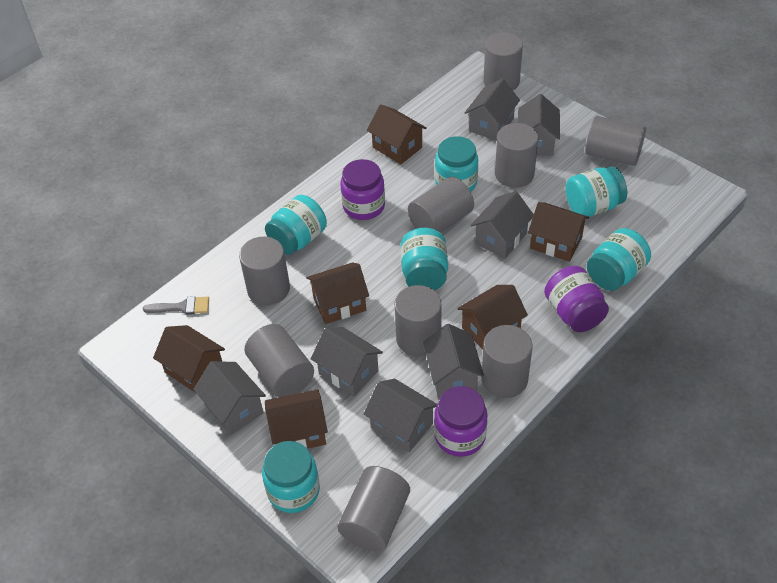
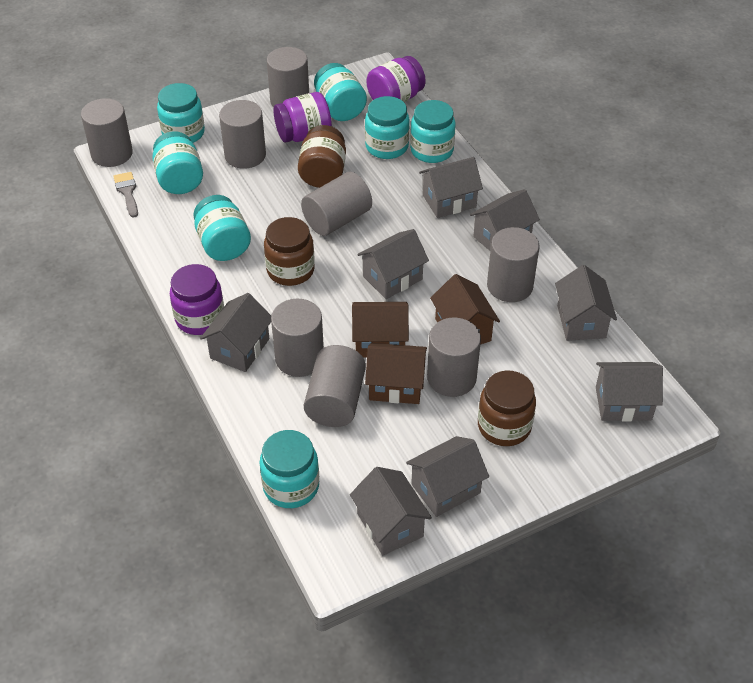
brown house: 6 -> 3
brown jar: 0 -> 3
grey cylinder: 9 -> 8
grey house: 7 -> 8
turquoise jar: 6 -> 7

